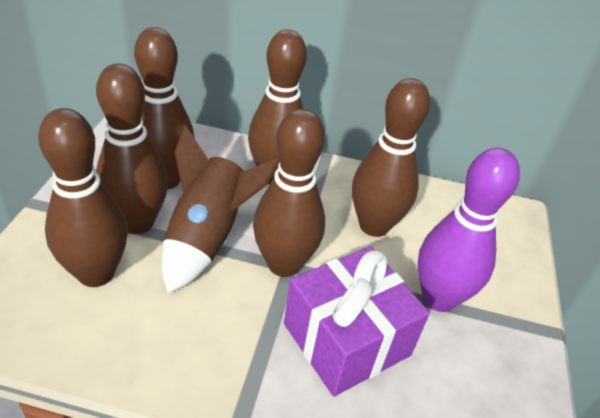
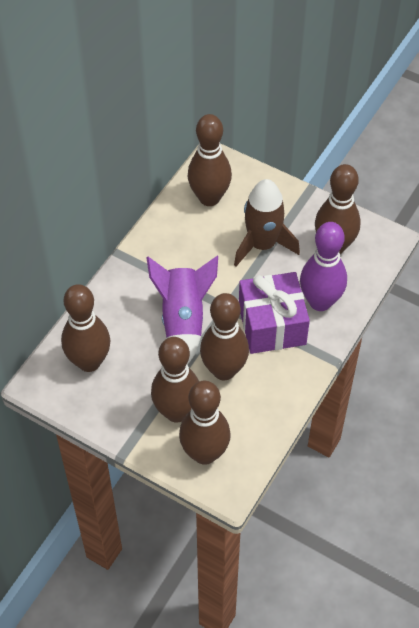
purple rocket: 0 -> 1

